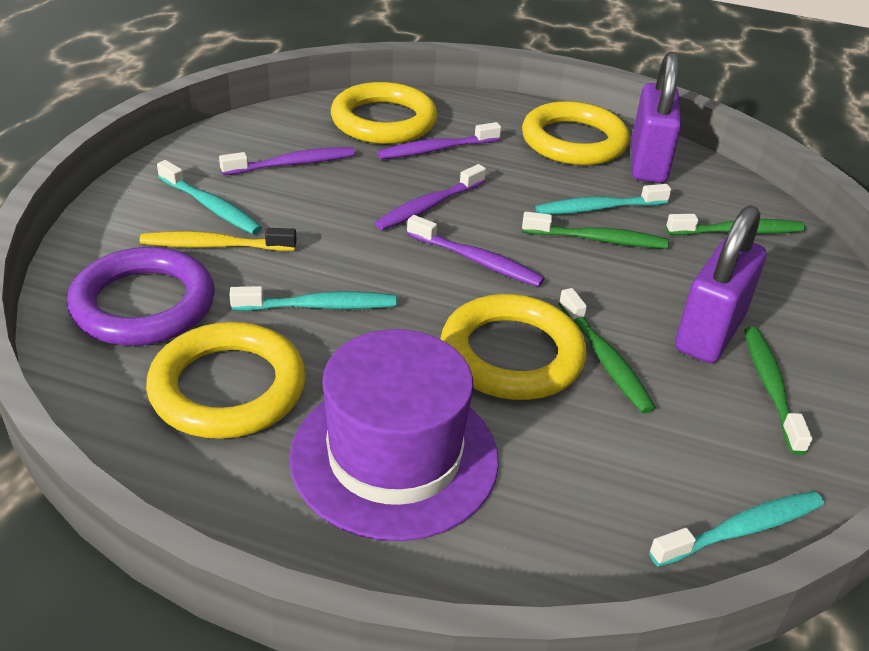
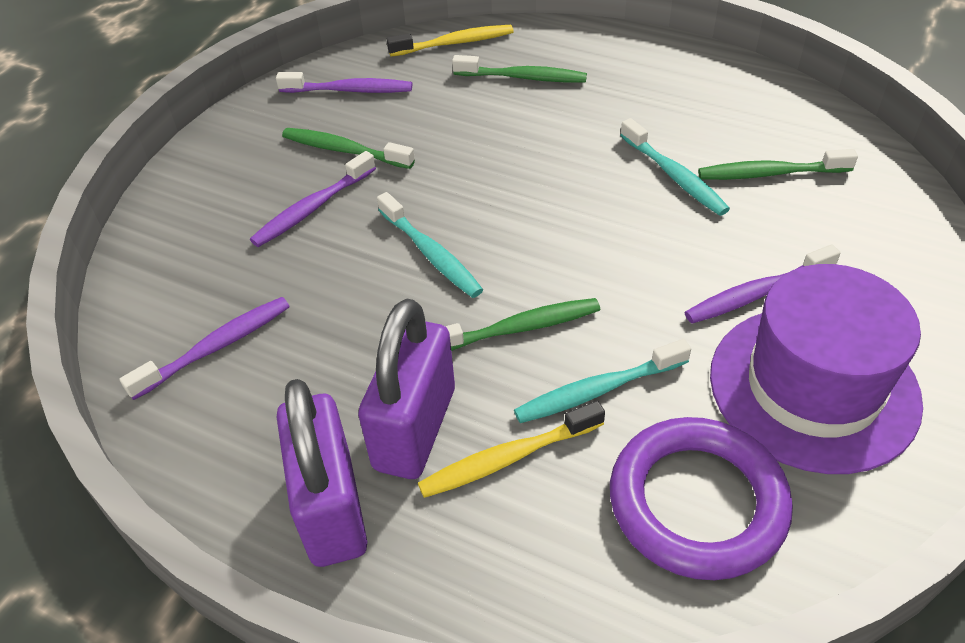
turquoise toothbrush: 4 -> 3
yellow ring: 4 -> 0
yellow toothbrush: 1 -> 2

